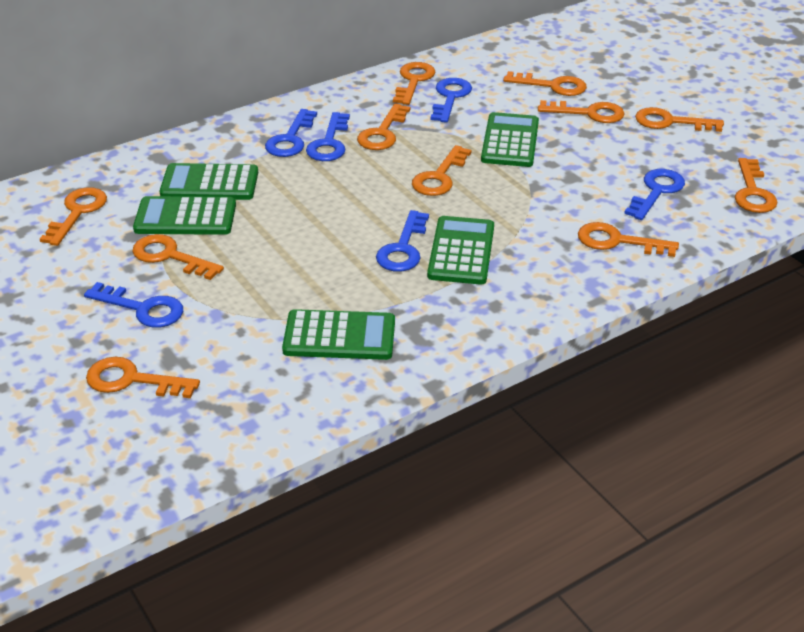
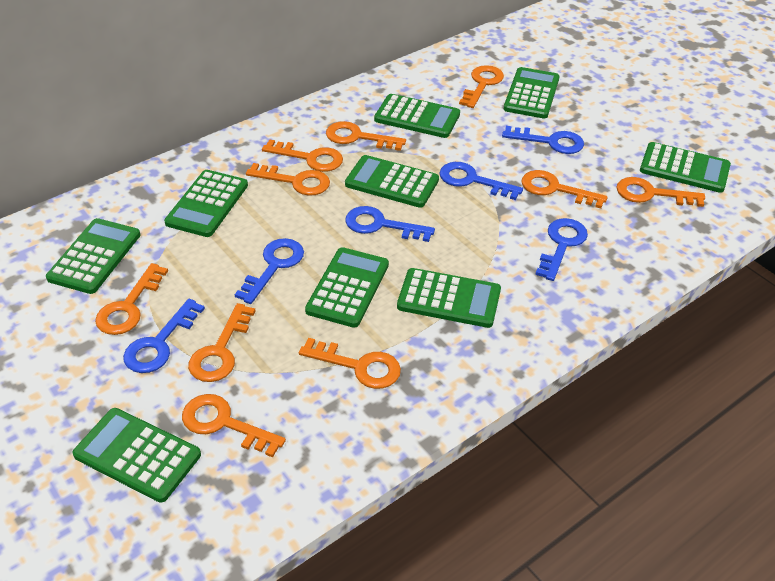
green calculator: 5 -> 9
orange key: 11 -> 10

